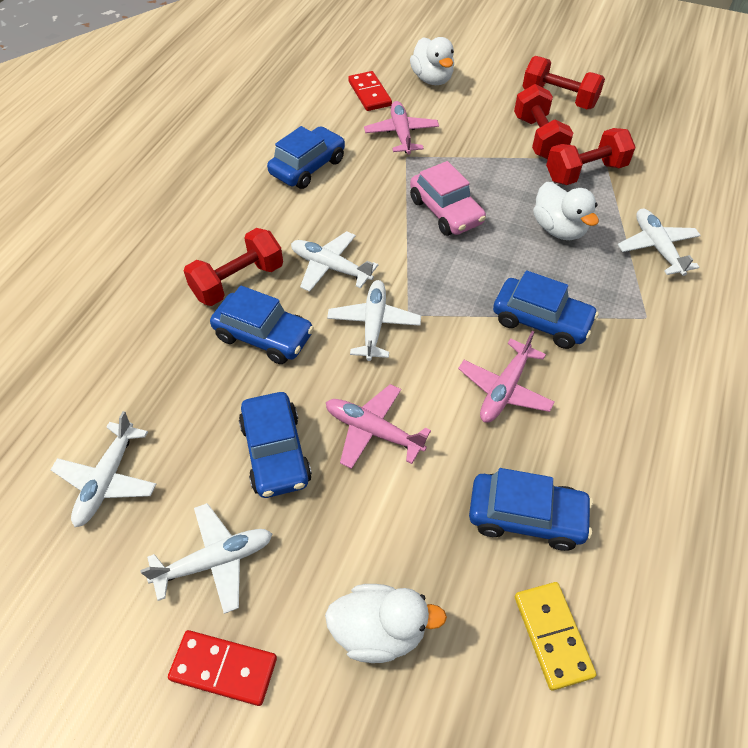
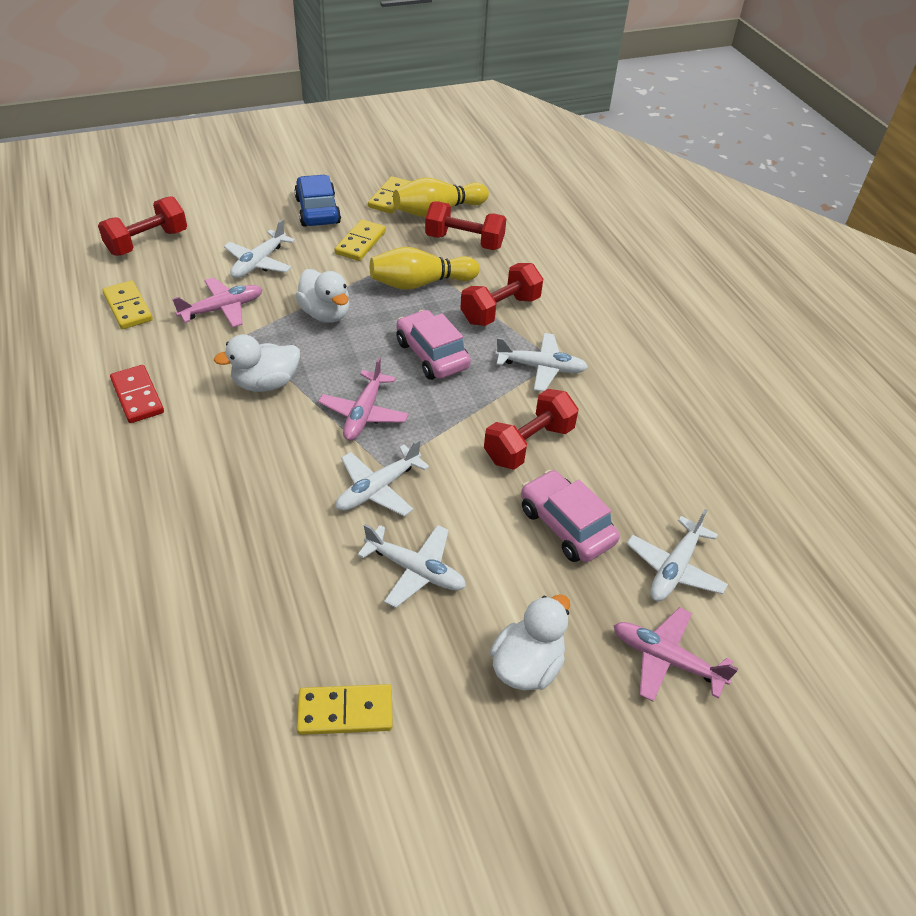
blue car: 5 -> 1
pink car: 1 -> 2
red domino: 2 -> 1
yellow bowling pin: 0 -> 2
yellow domino: 1 -> 4

